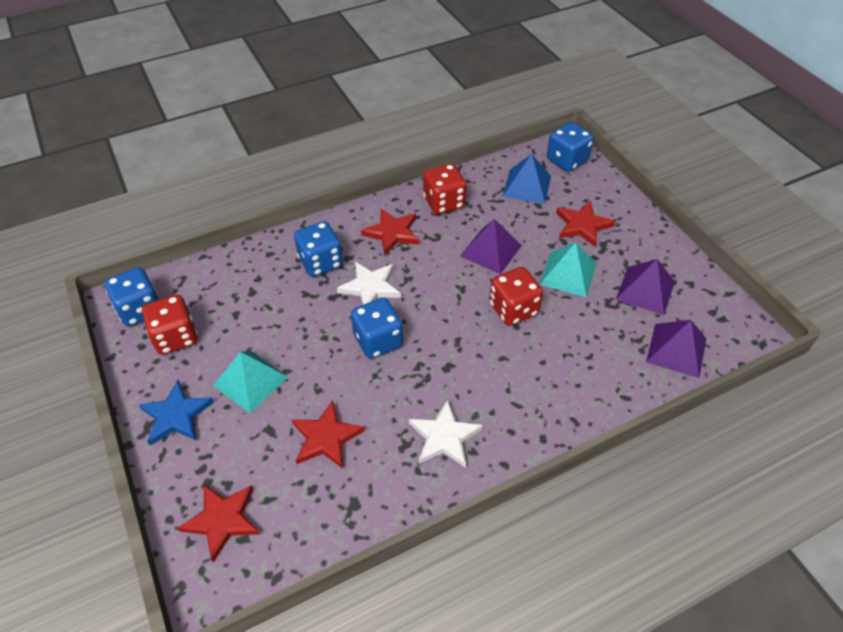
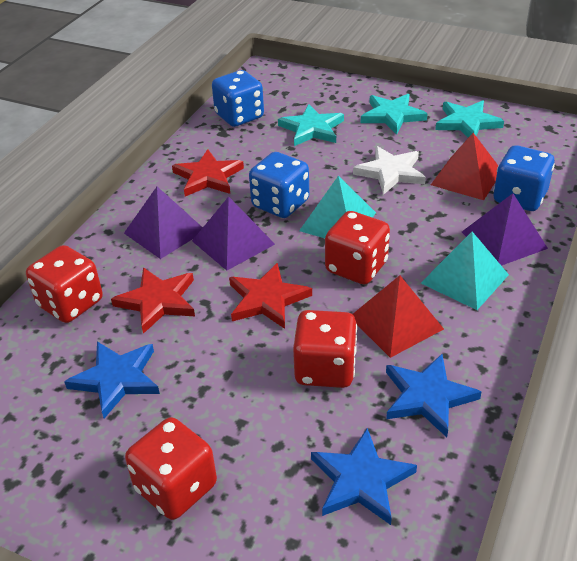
blue dice: 4 -> 3
blue pyramid: 1 -> 0
blue star: 1 -> 3
red dice: 3 -> 4
red pyramid: 0 -> 2
red star: 4 -> 3
turquoise star: 0 -> 3
white star: 2 -> 1

